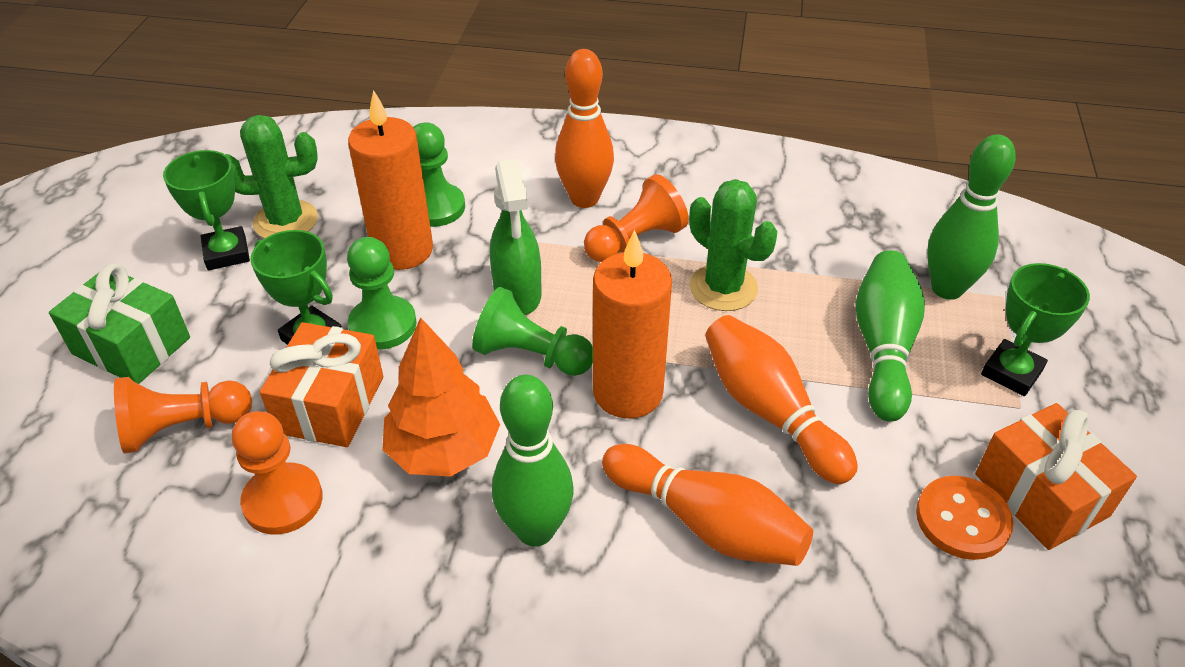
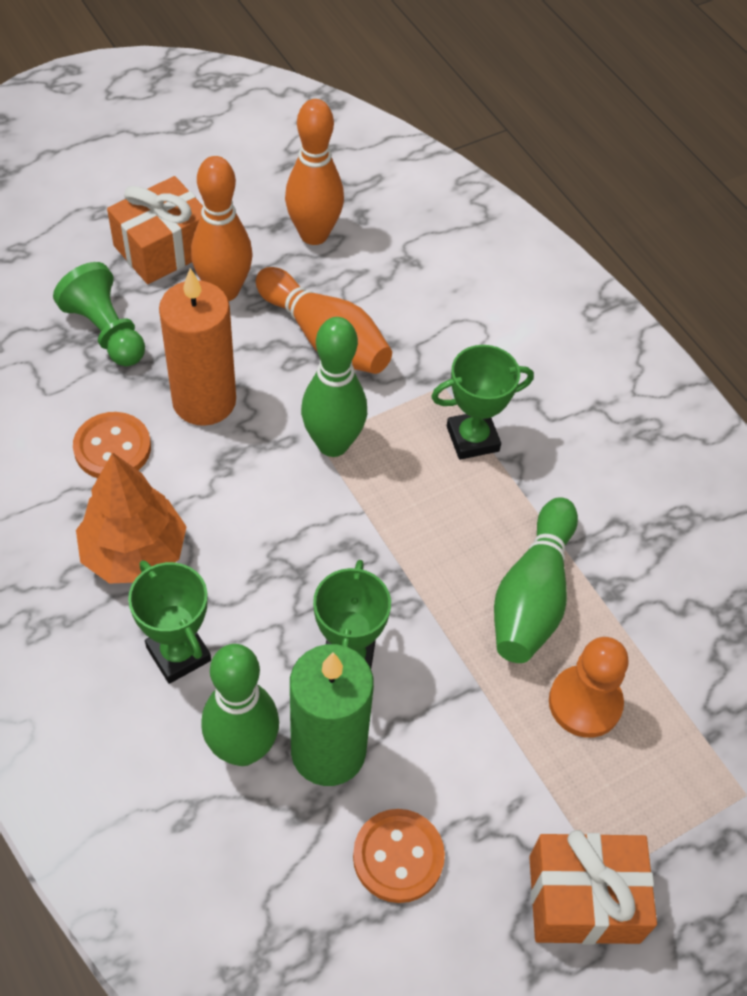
green cactus: 2 -> 0
green candle: 0 -> 1
green gift: 1 -> 0
green pawn: 3 -> 1
green spray bottle: 1 -> 0
orange button: 1 -> 2
orange candle: 2 -> 1
orange pawn: 3 -> 1

